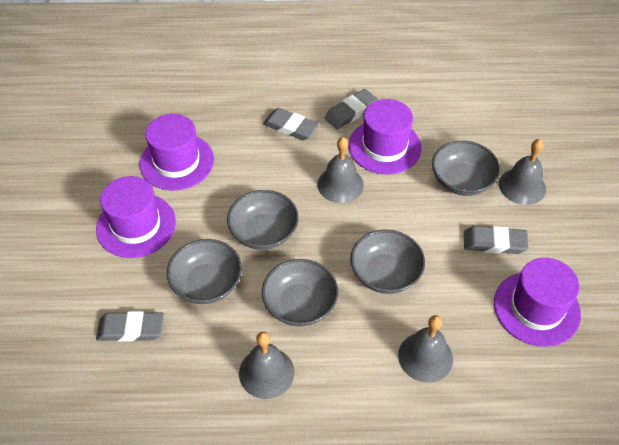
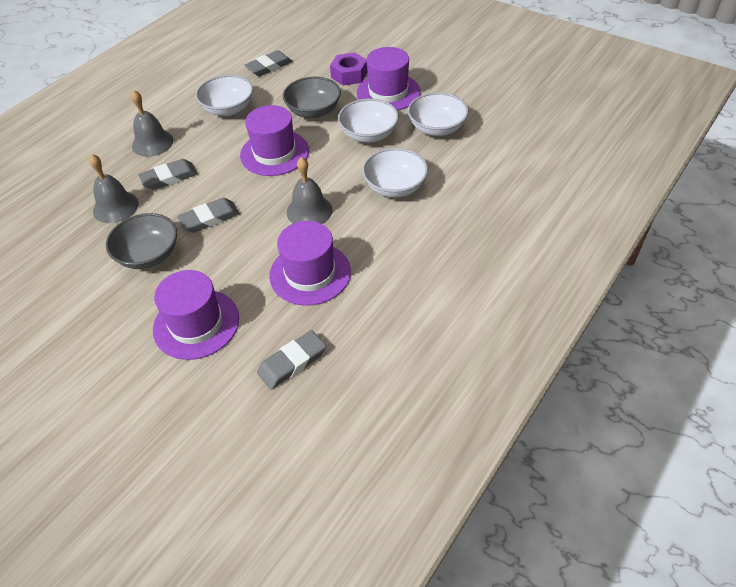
grey bell: 4 -> 3
grey bowl: 5 -> 2
purple nut: 0 -> 1
white bowl: 0 -> 4

